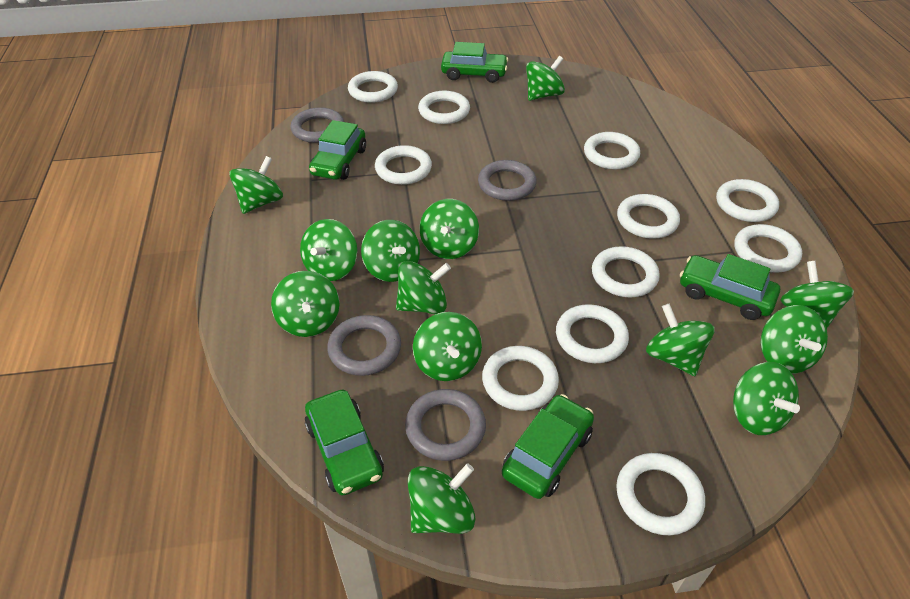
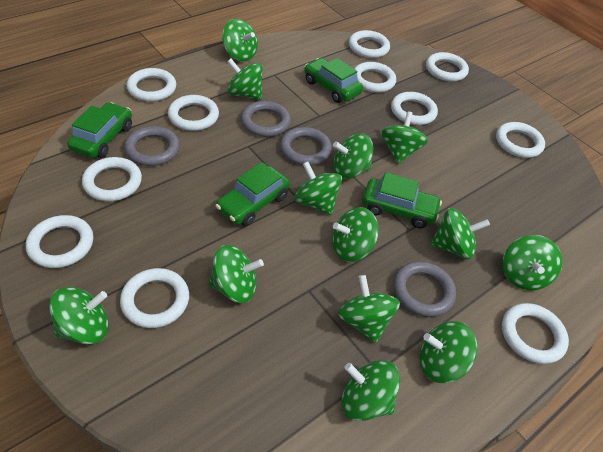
green car: 5 -> 4

